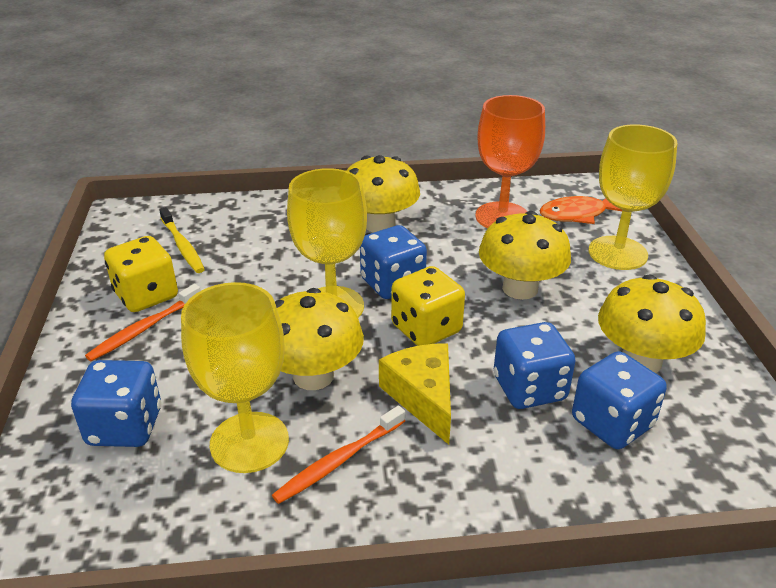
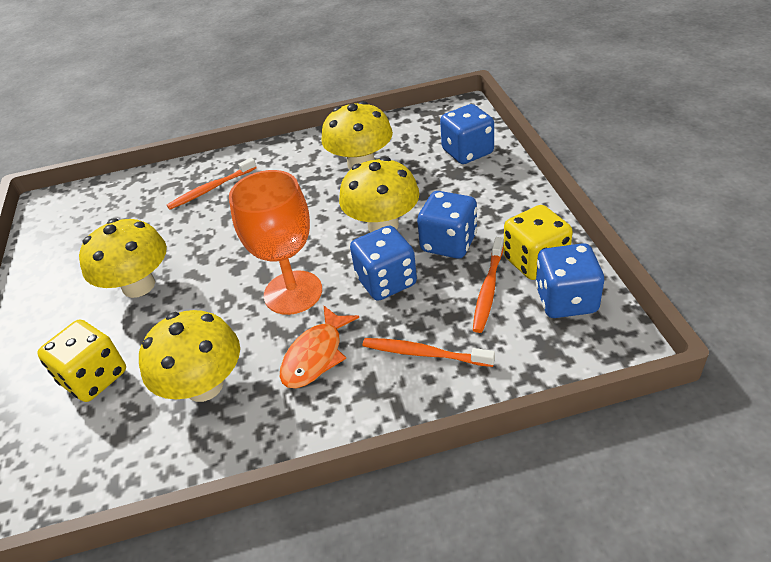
orange toothbrush: 2 -> 3
yellow cheese: 1 -> 0
yellow goblet: 3 -> 0
yellow toothbrush: 1 -> 0

